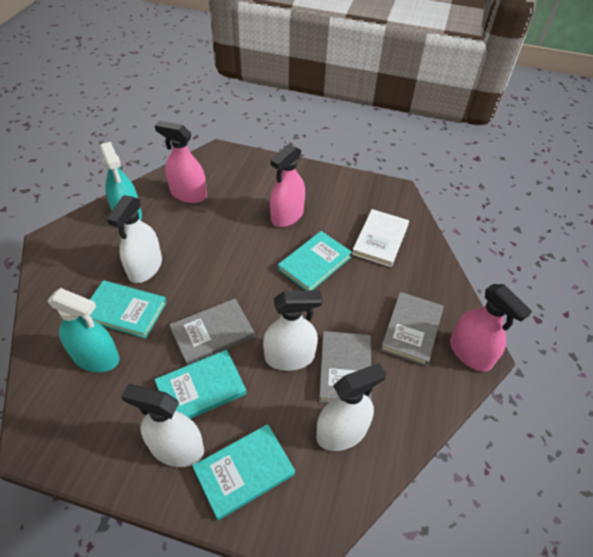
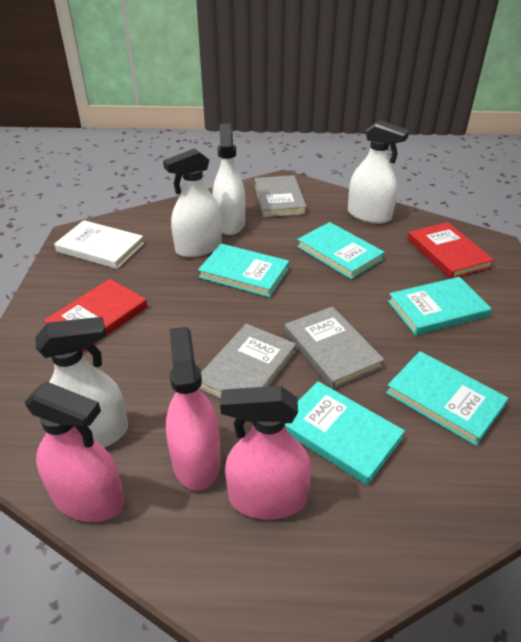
red book: 0 -> 2
turquoise book: 4 -> 5
turquoise spray bottle: 2 -> 0

